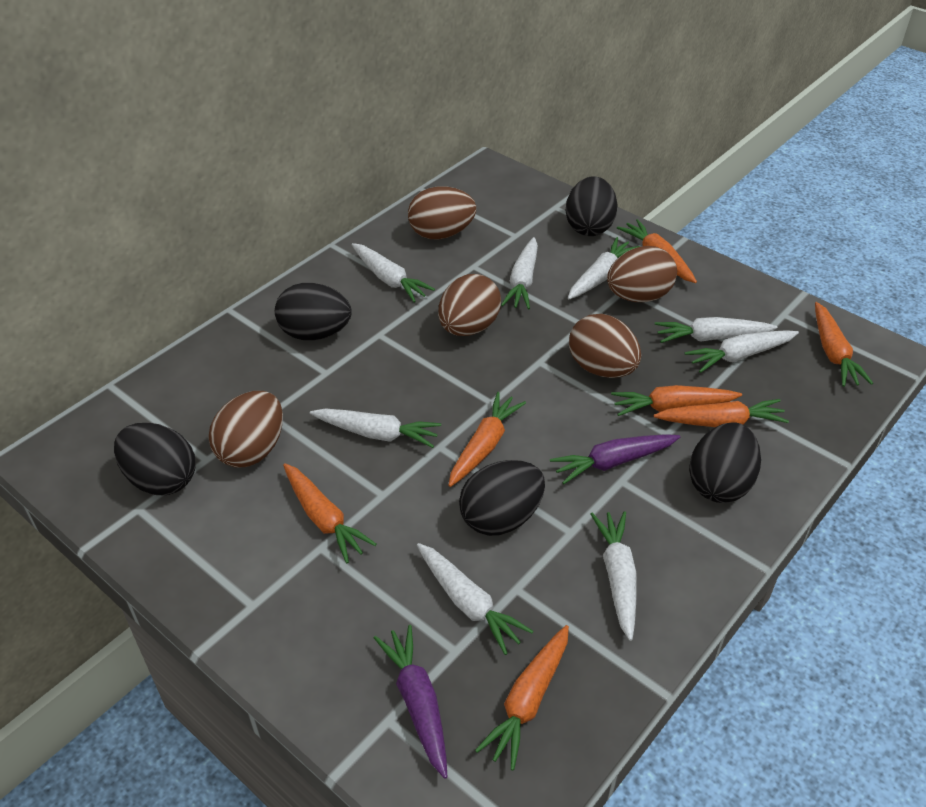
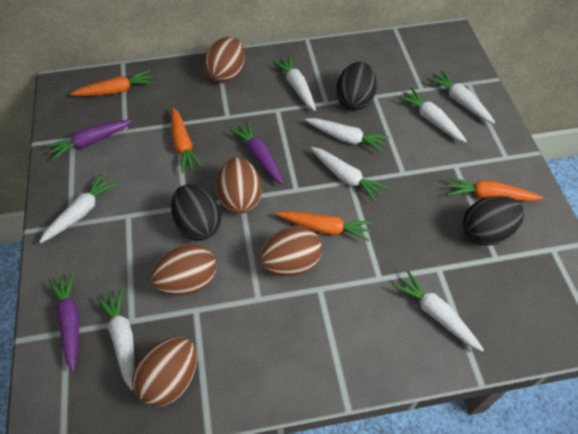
black egg: 5 -> 3
orange carrot: 7 -> 4
purple carrot: 2 -> 3

